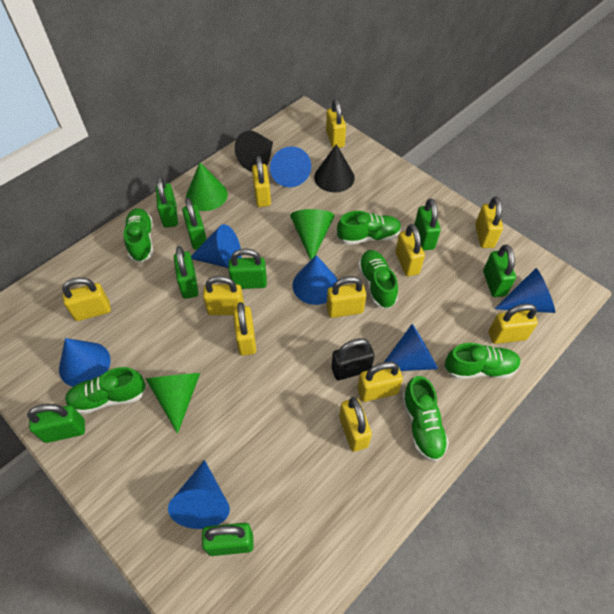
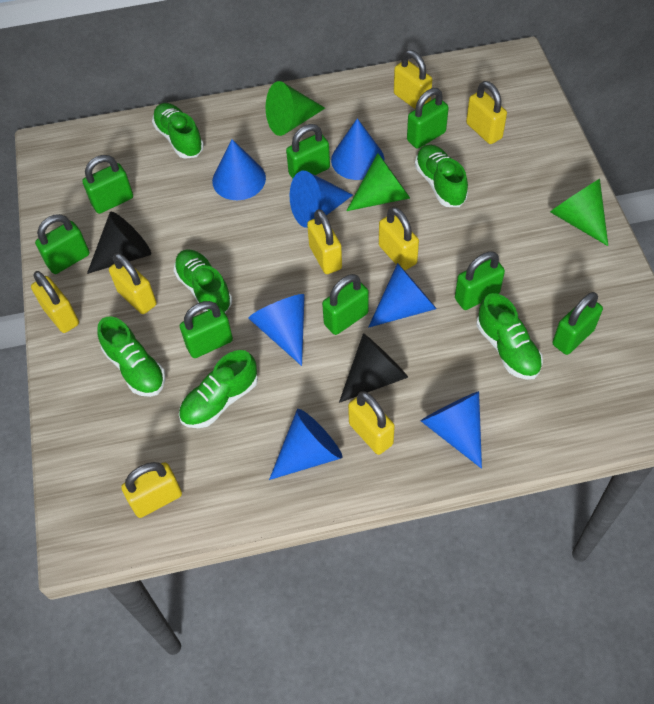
black padlock: 1 -> 0
yellow padlock: 11 -> 8

